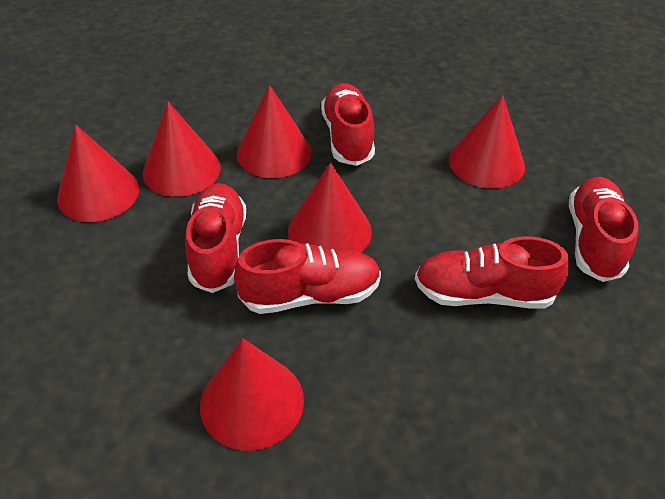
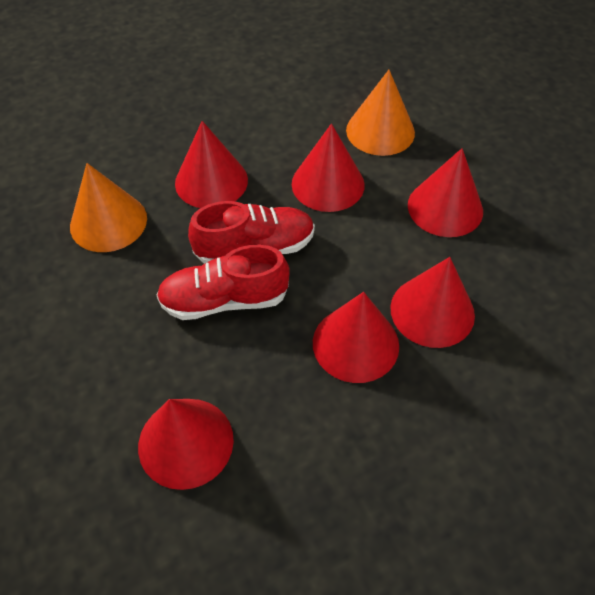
orange cone: 0 -> 2
red shoe: 5 -> 2

